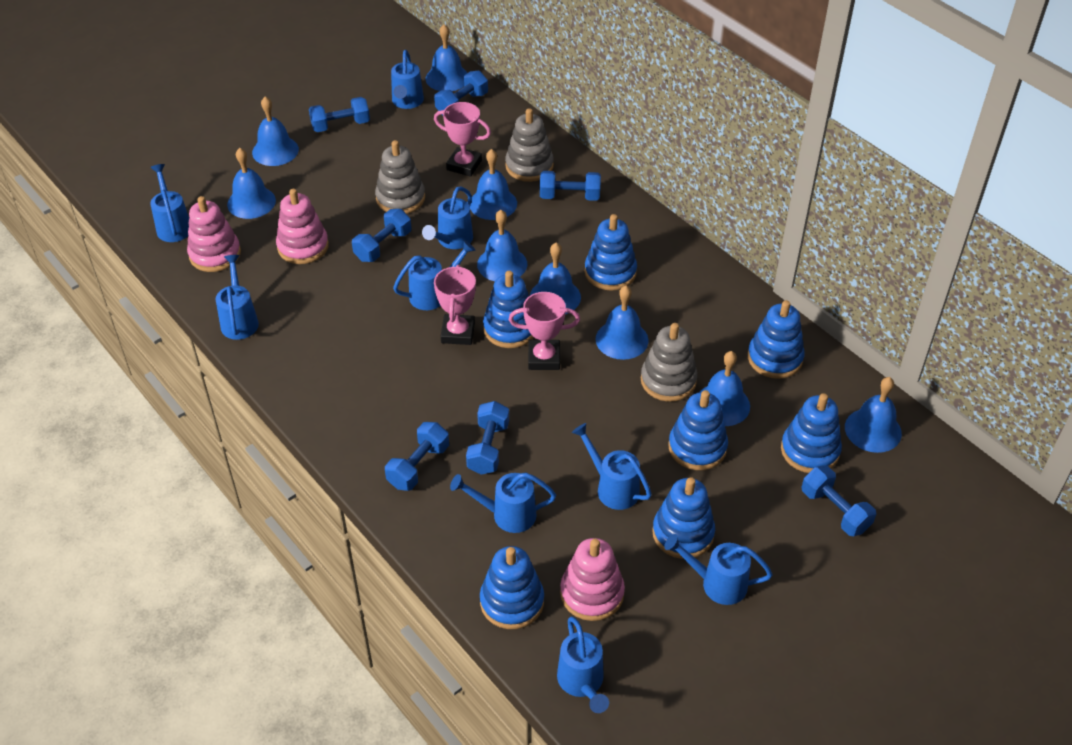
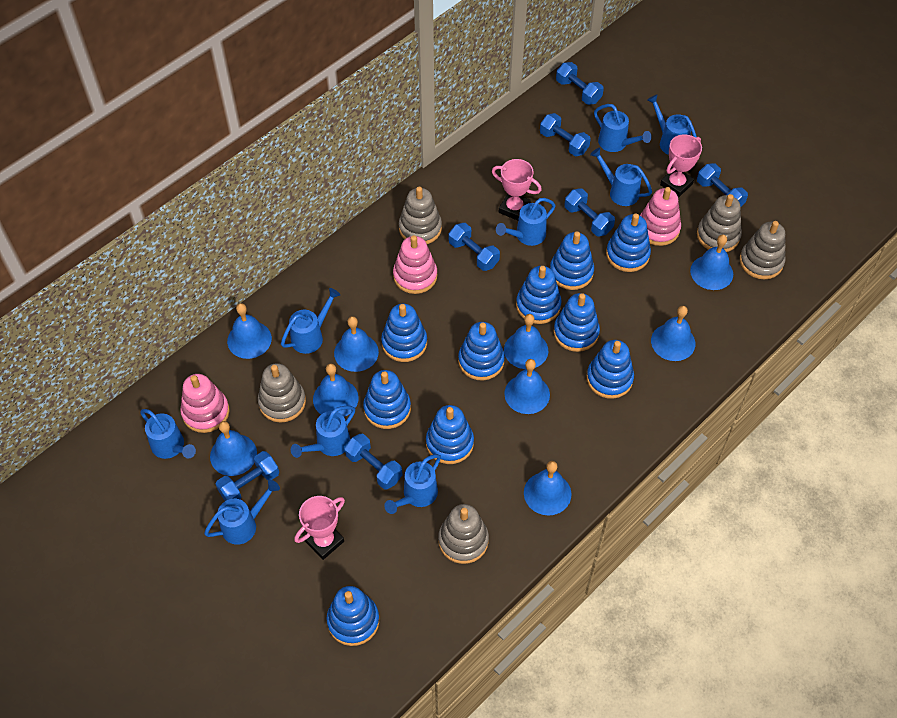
blue stacking toy: 7 -> 10
grey stacking toy: 3 -> 5

